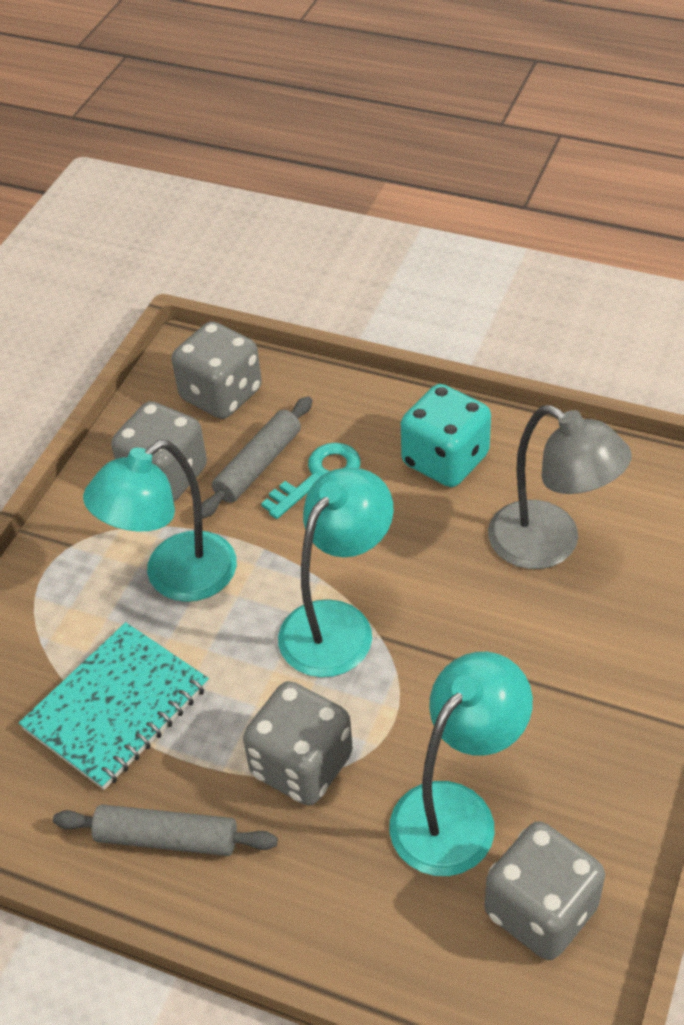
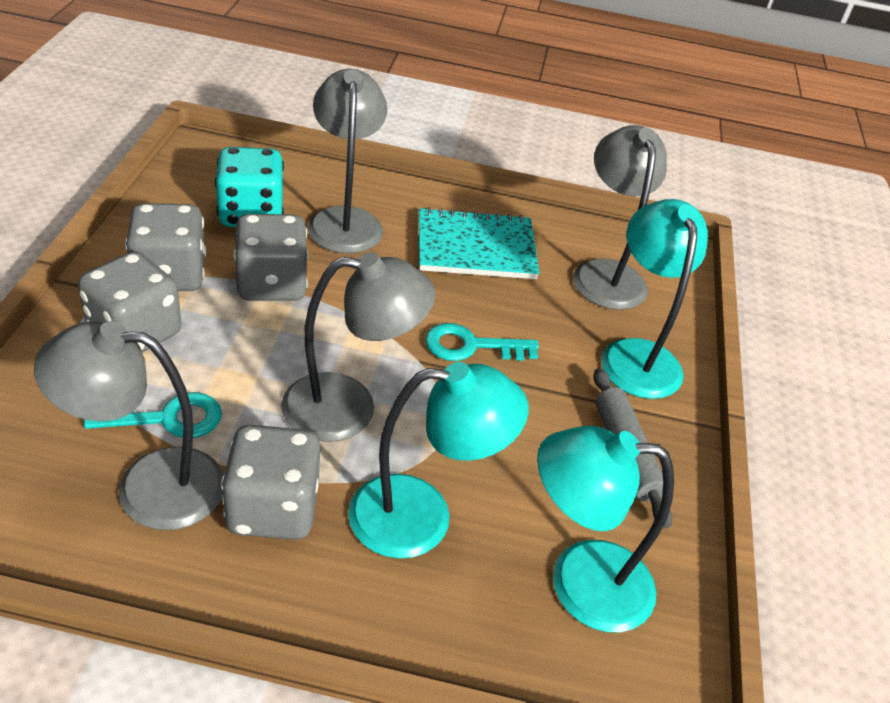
grey lamp: 1 -> 4
grey rolling pin: 2 -> 1
turquoise key: 1 -> 2

